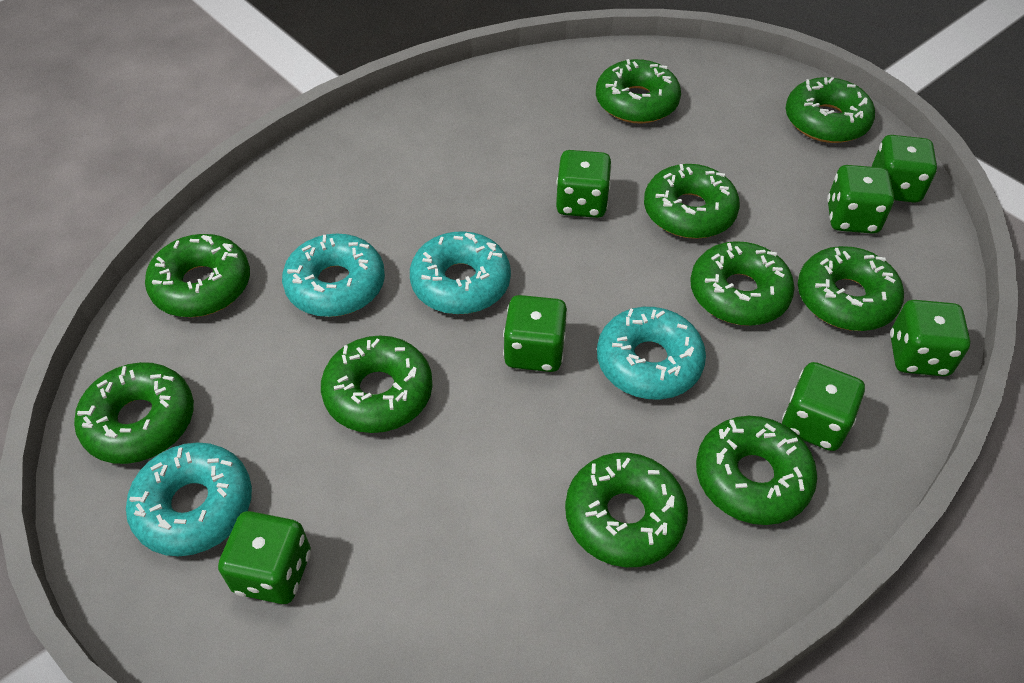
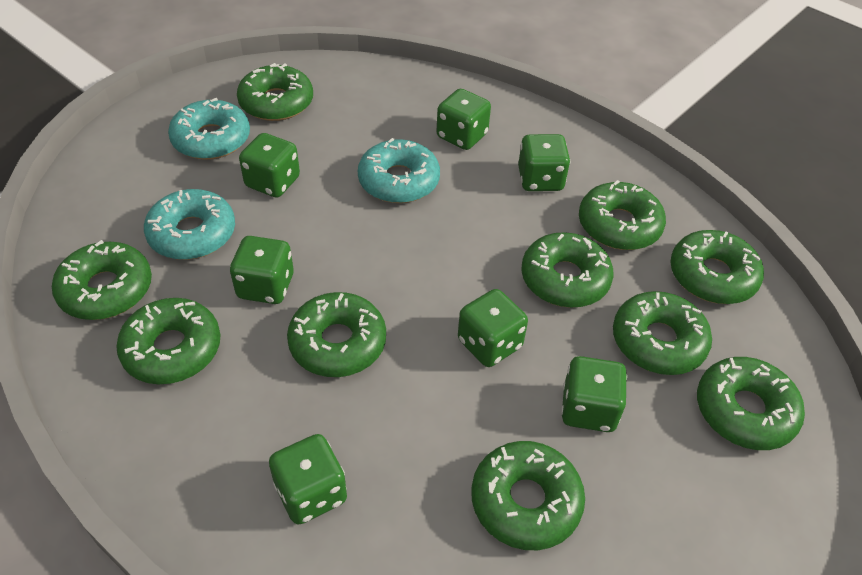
turquoise donut: 4 -> 3

